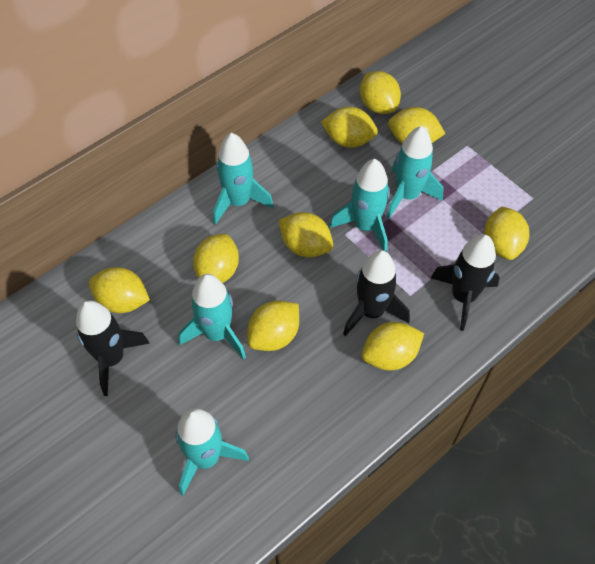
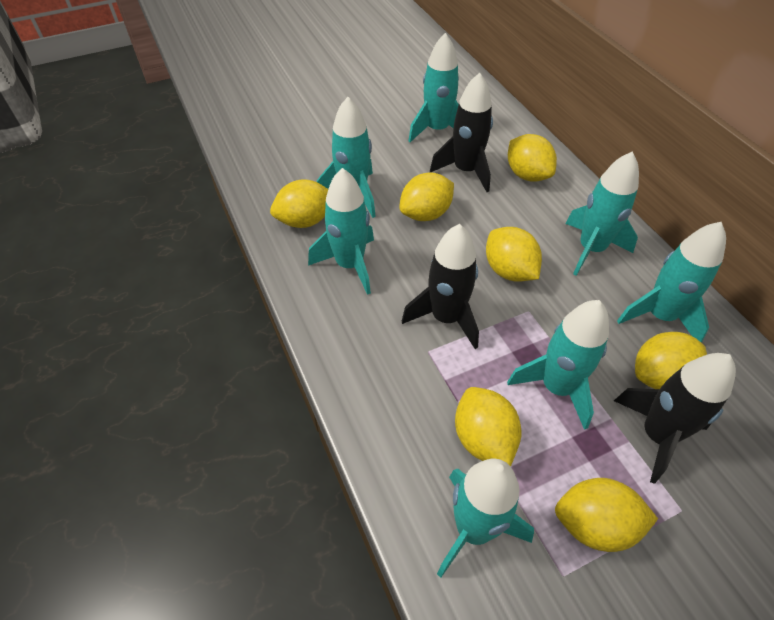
turquoise rocket: 5 -> 7
yellow lemon: 9 -> 7

